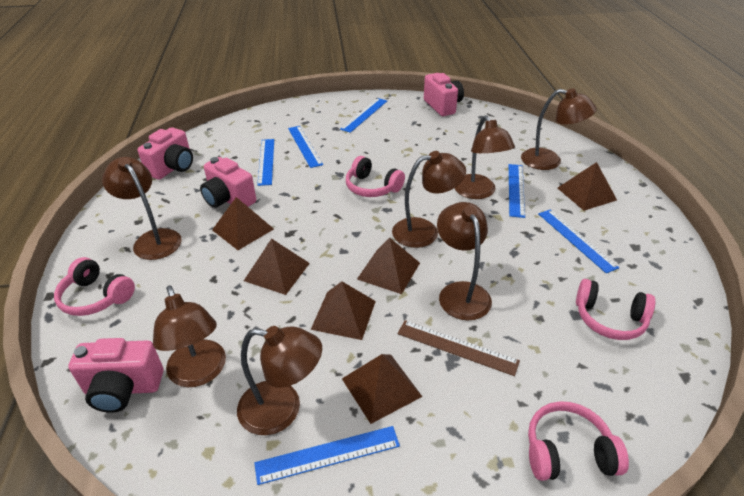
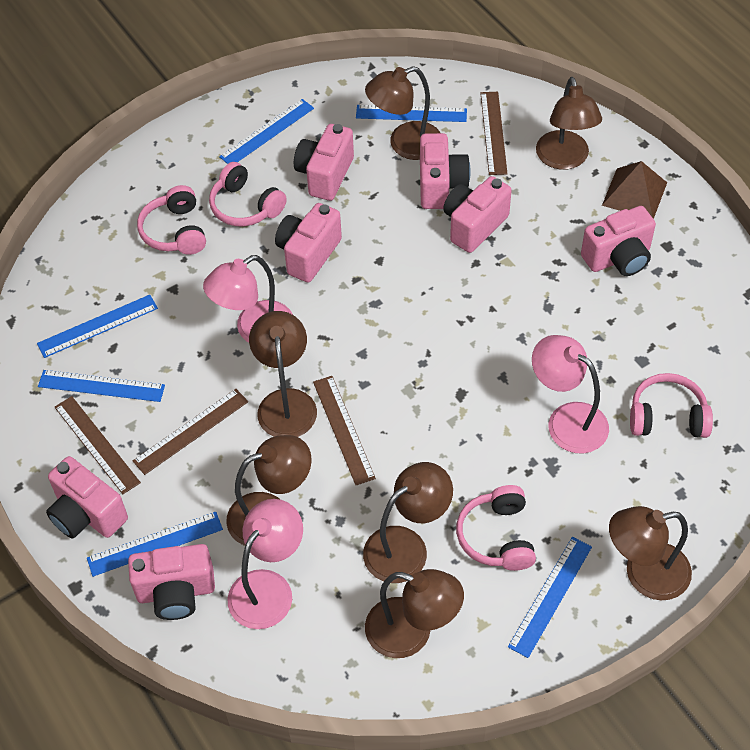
brown pyramid: 6 -> 1
brown ruler: 1 -> 4
pink camera: 4 -> 7
pink lamp: 0 -> 3

